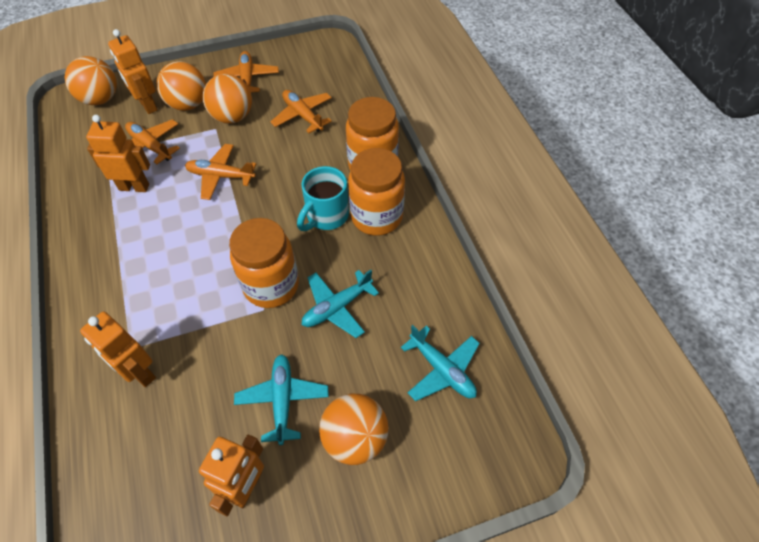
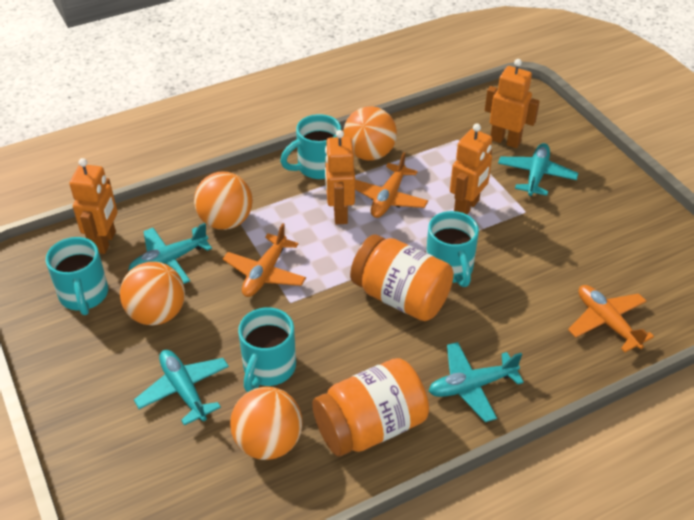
orange jar: 3 -> 2
orange plane: 4 -> 3
turquoise mug: 1 -> 4
turquoise plane: 3 -> 4

